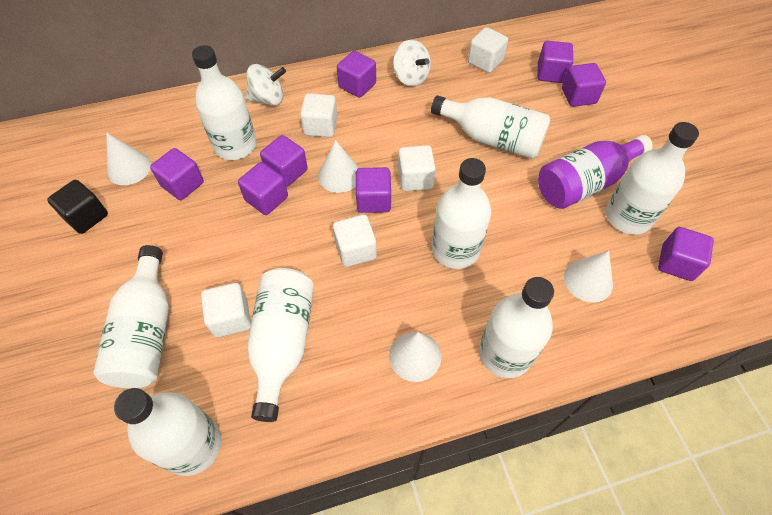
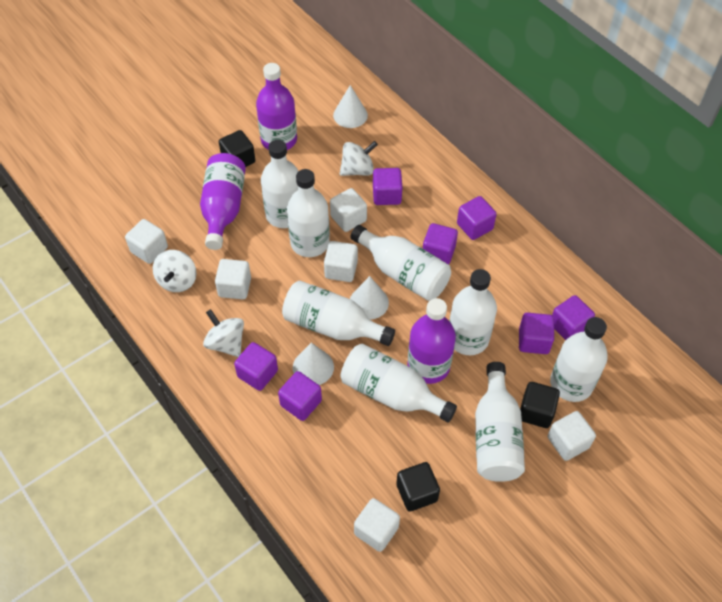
black cube: 1 -> 3
purple bottle: 1 -> 3
purple cube: 8 -> 7
white cone: 4 -> 3
white cube: 5 -> 6
white spinning top: 2 -> 3

